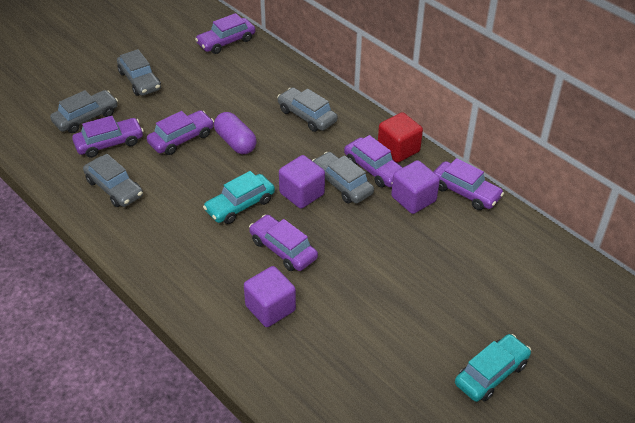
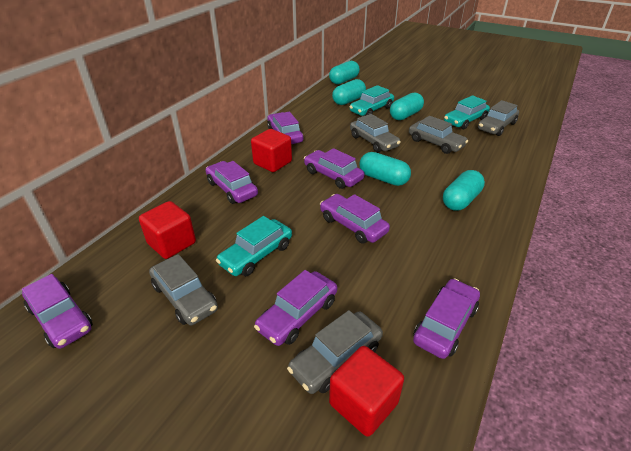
purple capsule: 1 -> 0
purple car: 6 -> 7
purple cube: 3 -> 0
red cube: 1 -> 3
turquoise capsule: 0 -> 5
turquoise car: 2 -> 3

